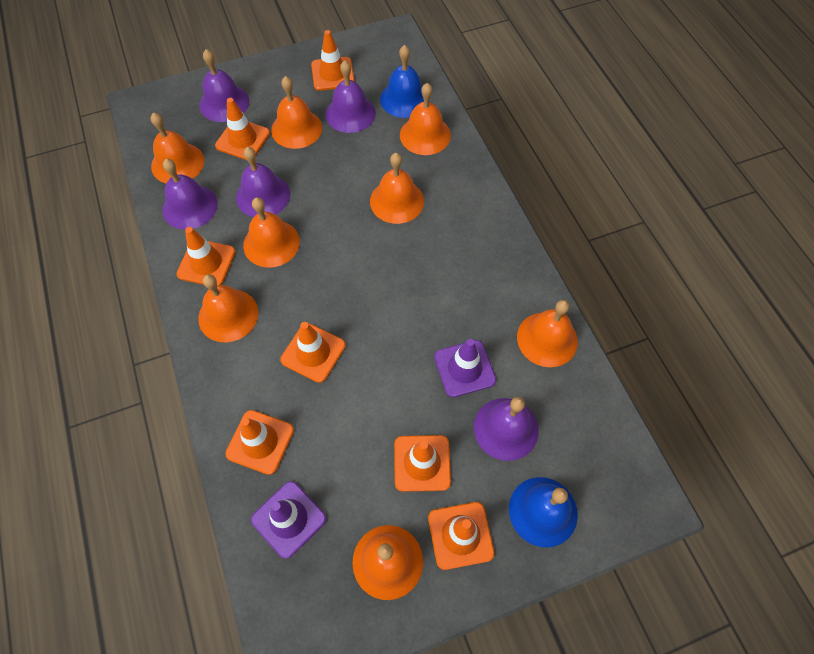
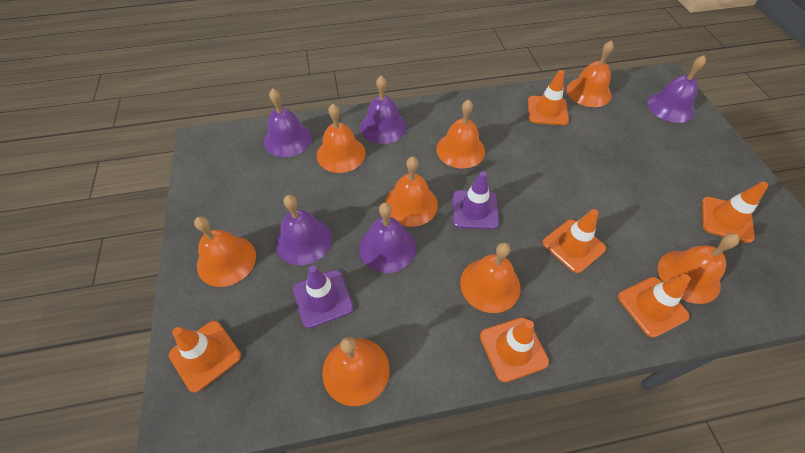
blue bell: 2 -> 0
orange traffic cone: 7 -> 6

